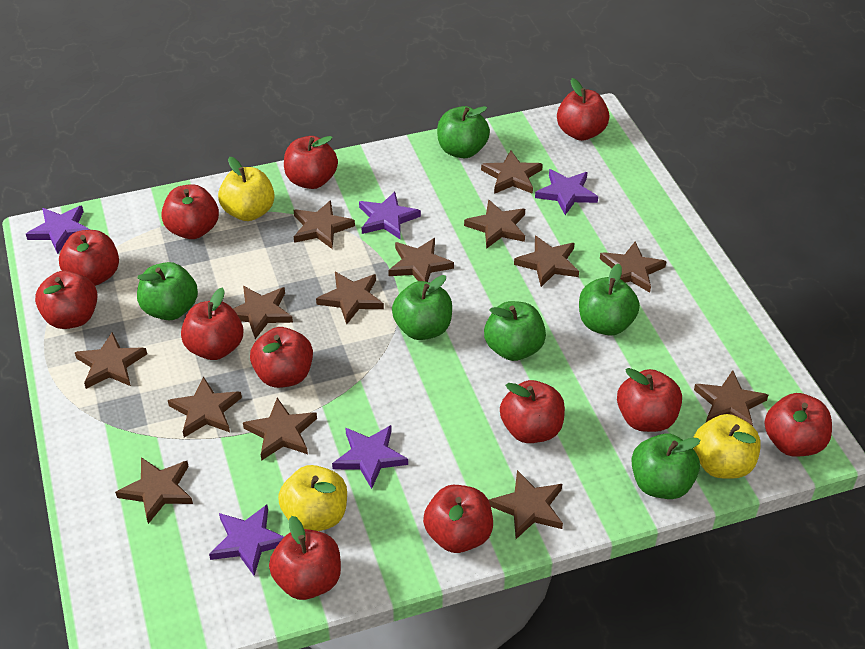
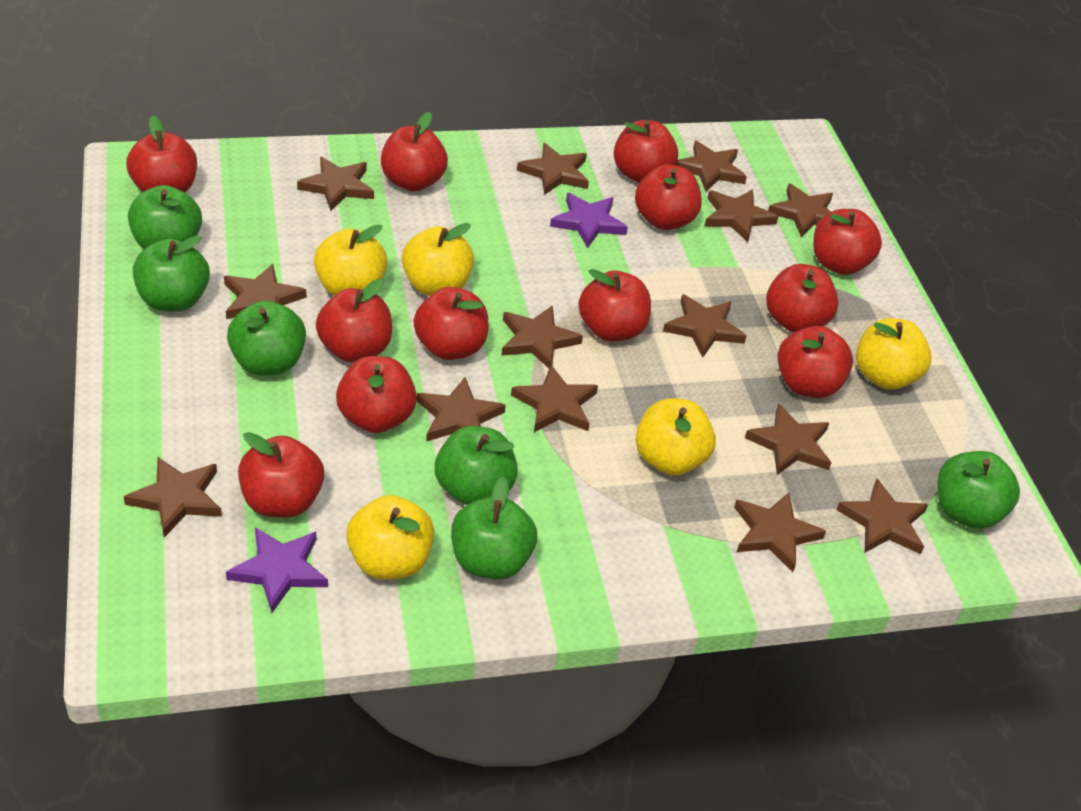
purple star: 5 -> 2
yellow apple: 3 -> 5

